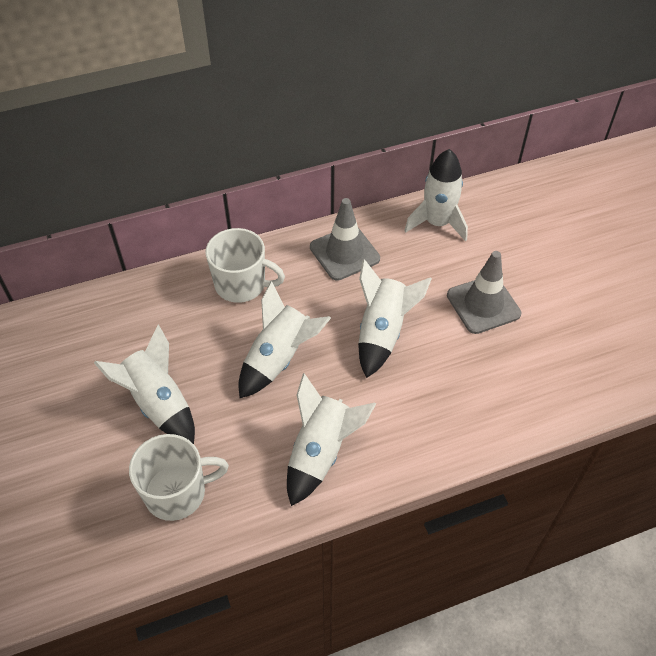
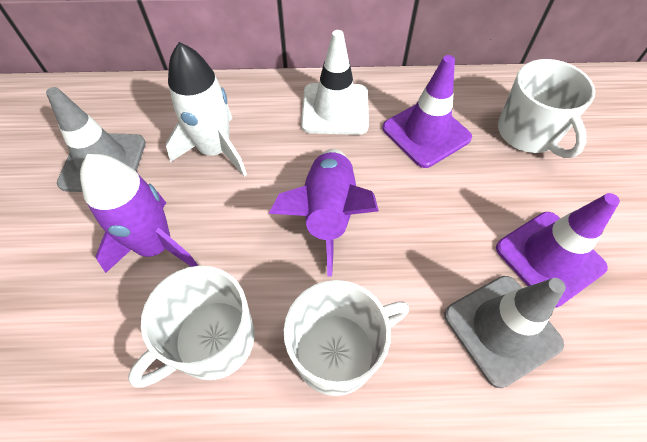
purple rocket: 0 -> 2
purple traffic cone: 0 -> 2
white mug: 2 -> 3
white rocket: 5 -> 1
white traffic cone: 0 -> 1

